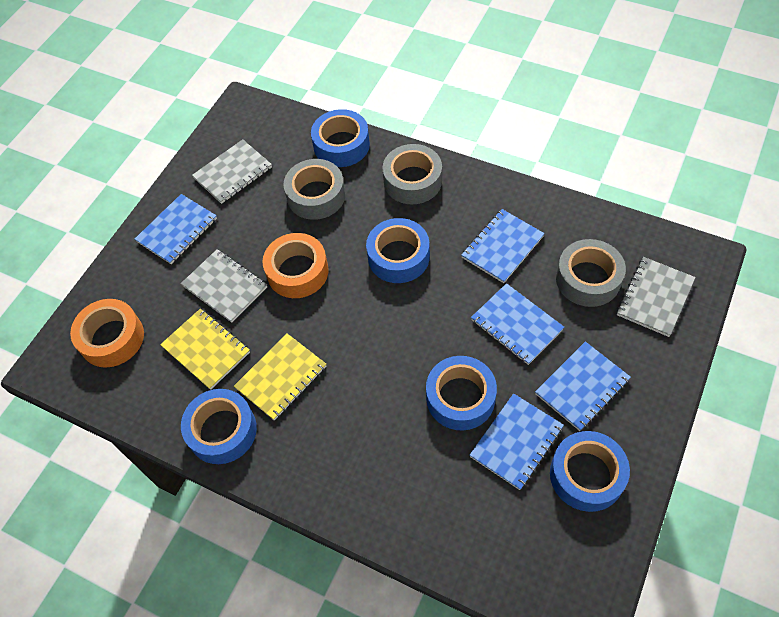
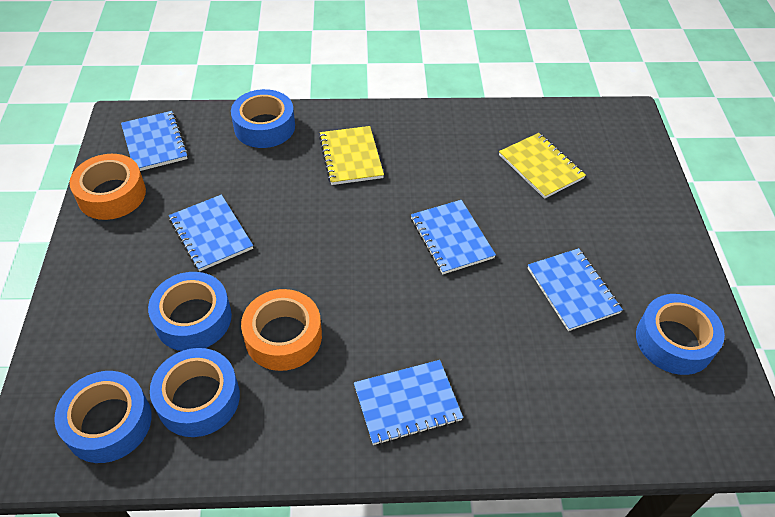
grey notebook: 3 -> 0
grey tape: 3 -> 0

